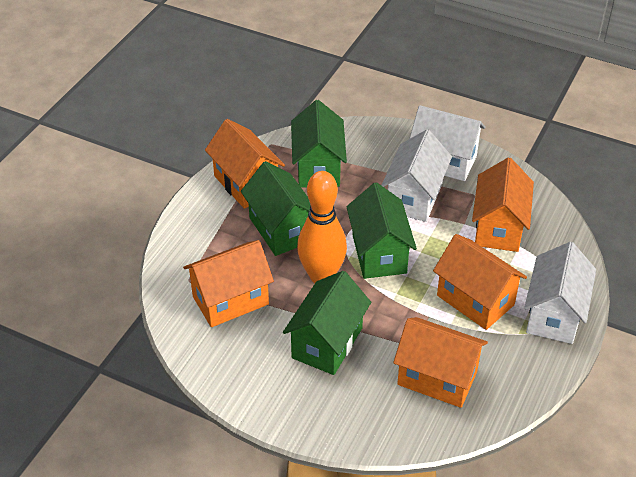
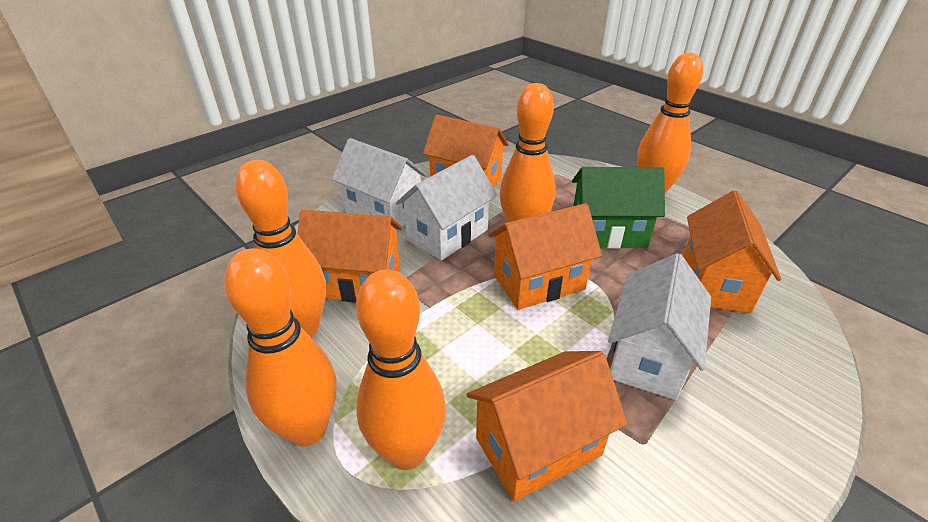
green house: 4 -> 1
orange bowling pin: 1 -> 5

